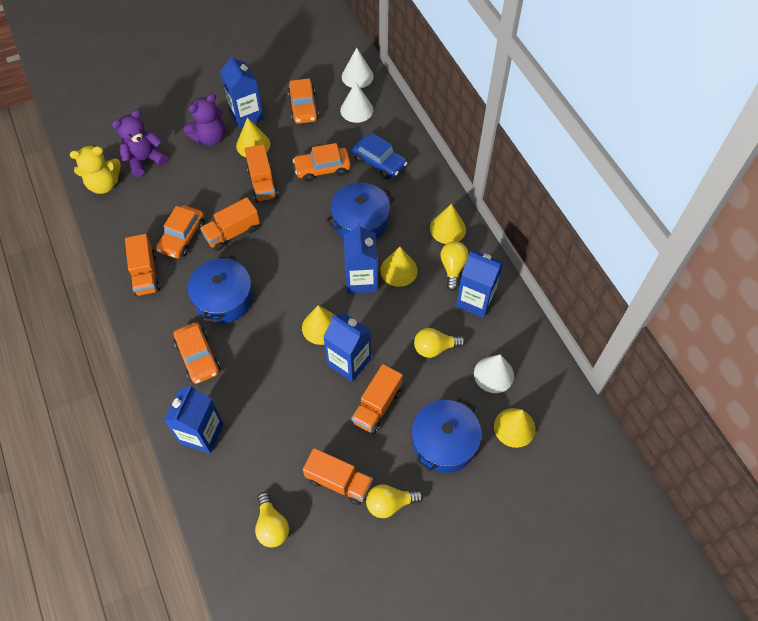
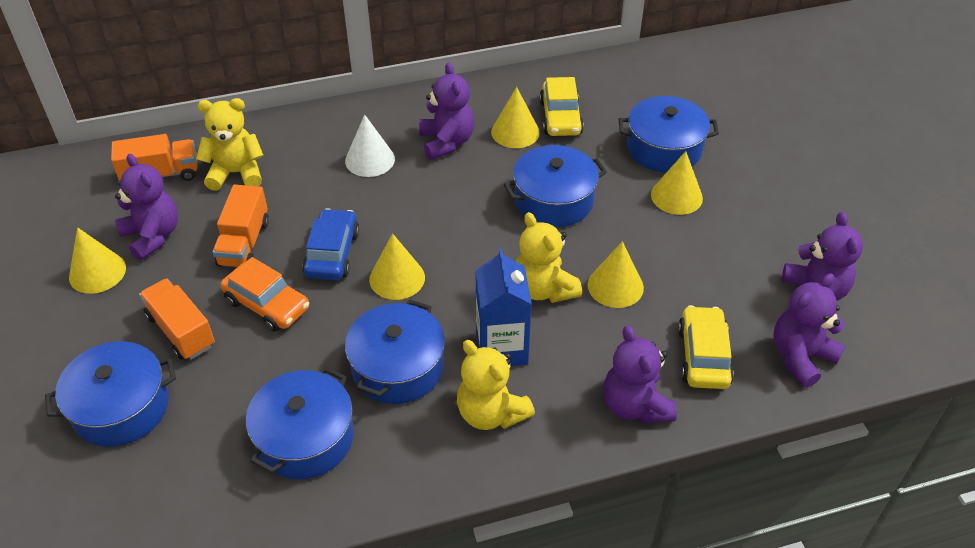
blue carton: 5 -> 1
blue pot: 3 -> 5
orange car: 4 -> 1
orange truck: 5 -> 3
purple teddy bear: 2 -> 5
white cone: 3 -> 1
yellow car: 0 -> 2
yellow light bulb: 4 -> 0
yellow teddy bear: 1 -> 3

